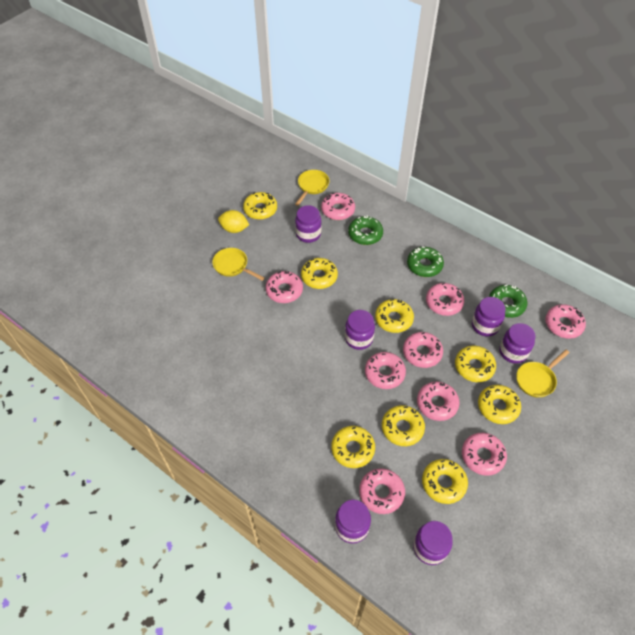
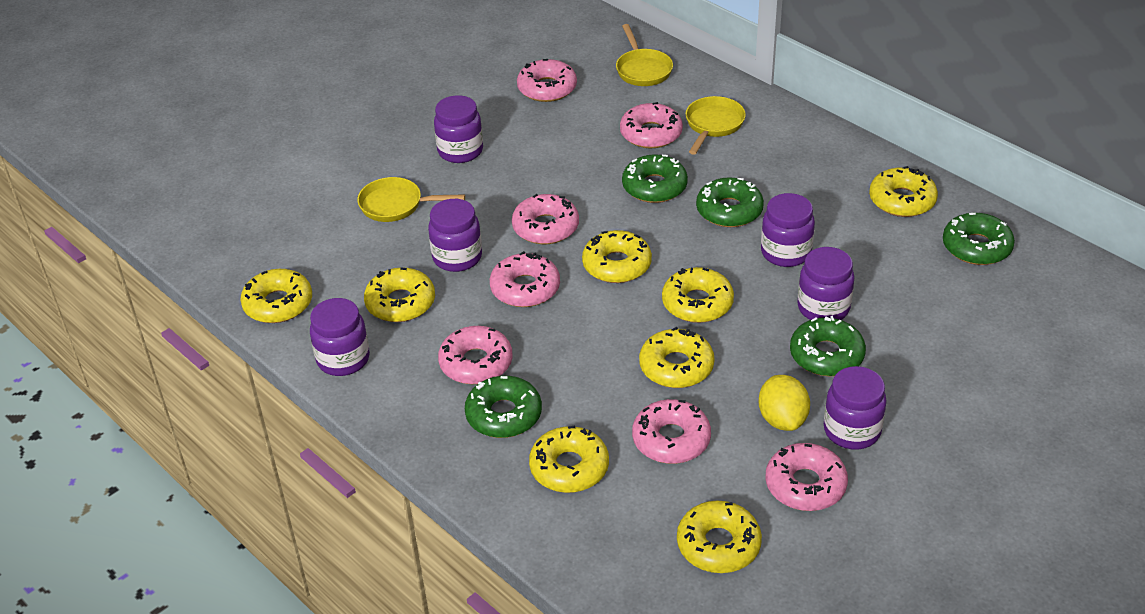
green donut: 3 -> 5
pink donut: 9 -> 7

